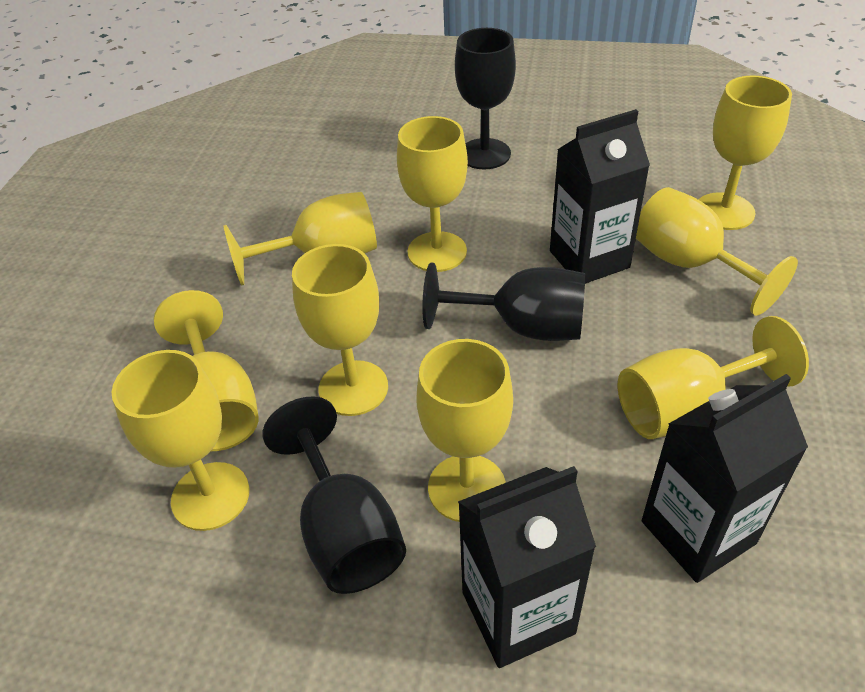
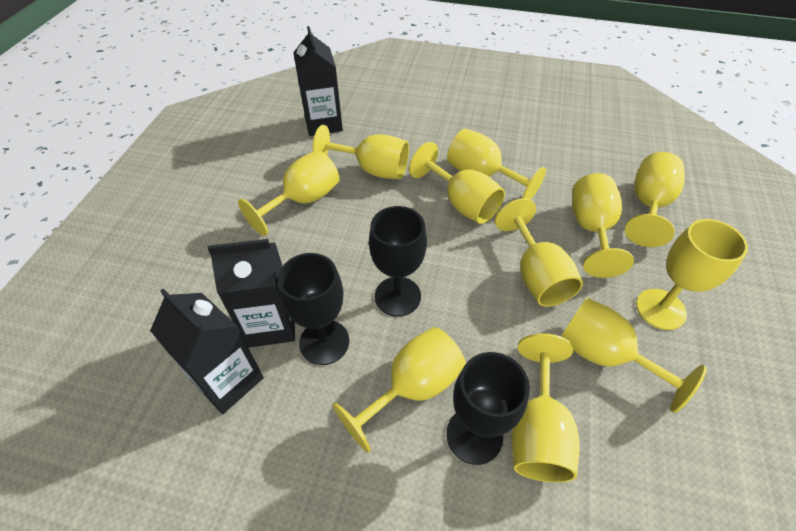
yellow goblet: 9 -> 11

